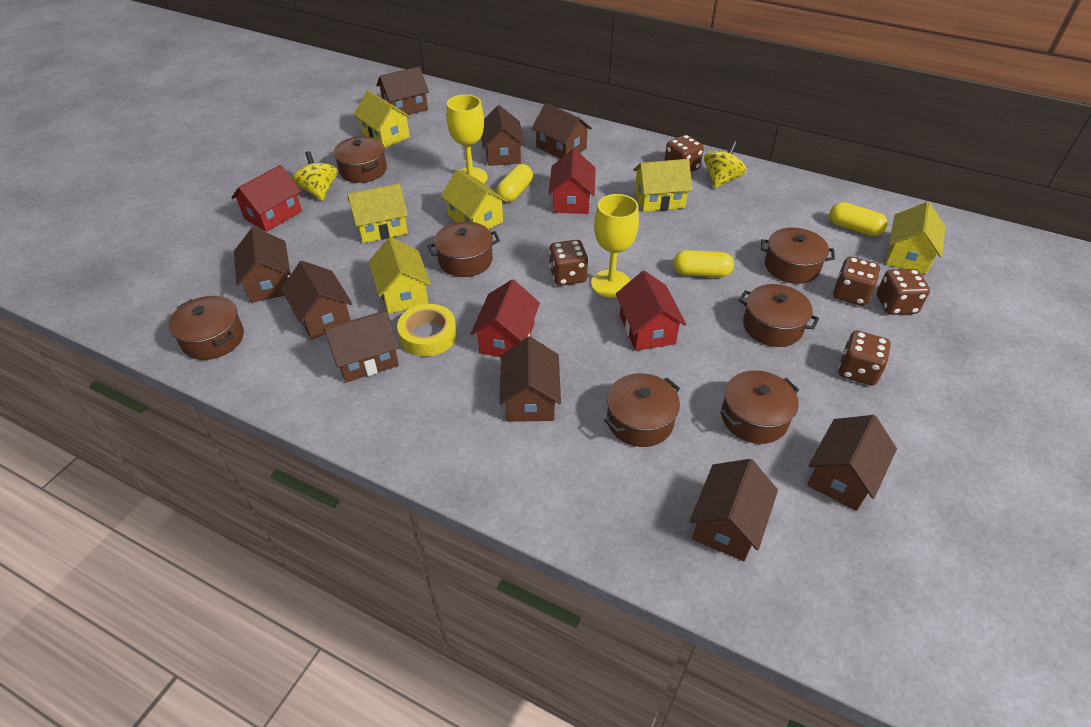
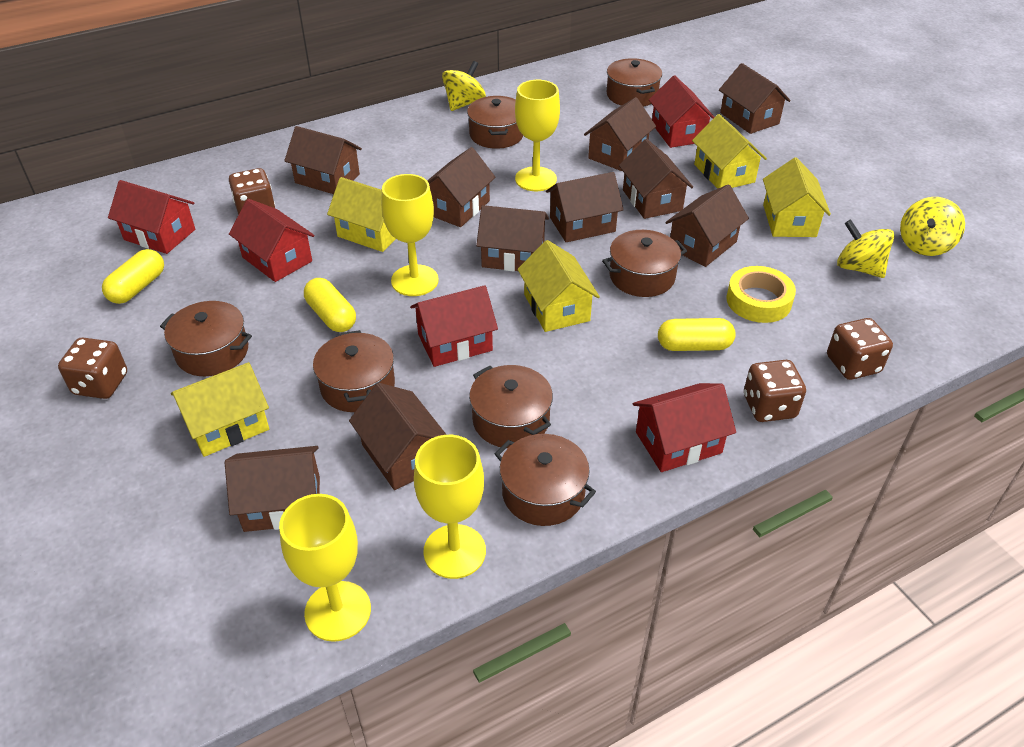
brown dice: 5 -> 4
brown house: 9 -> 10
red house: 4 -> 5
yellow goblet: 2 -> 4
yellow house: 6 -> 5
yellow spinning top: 2 -> 3

